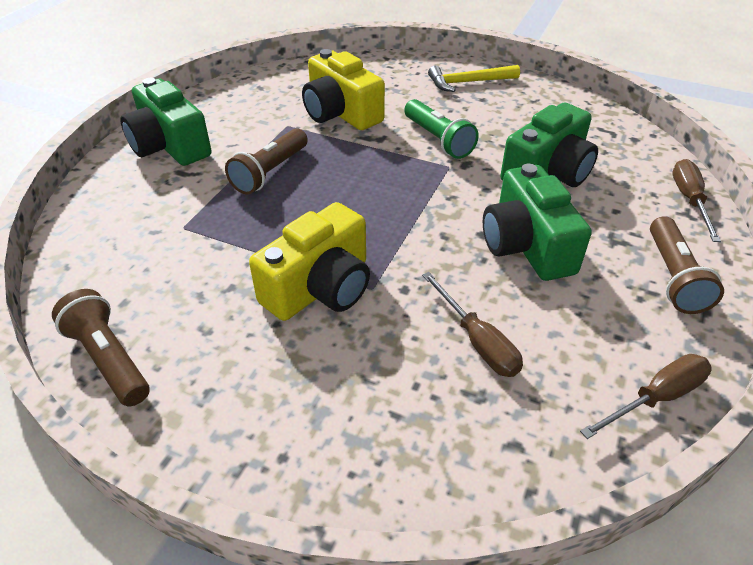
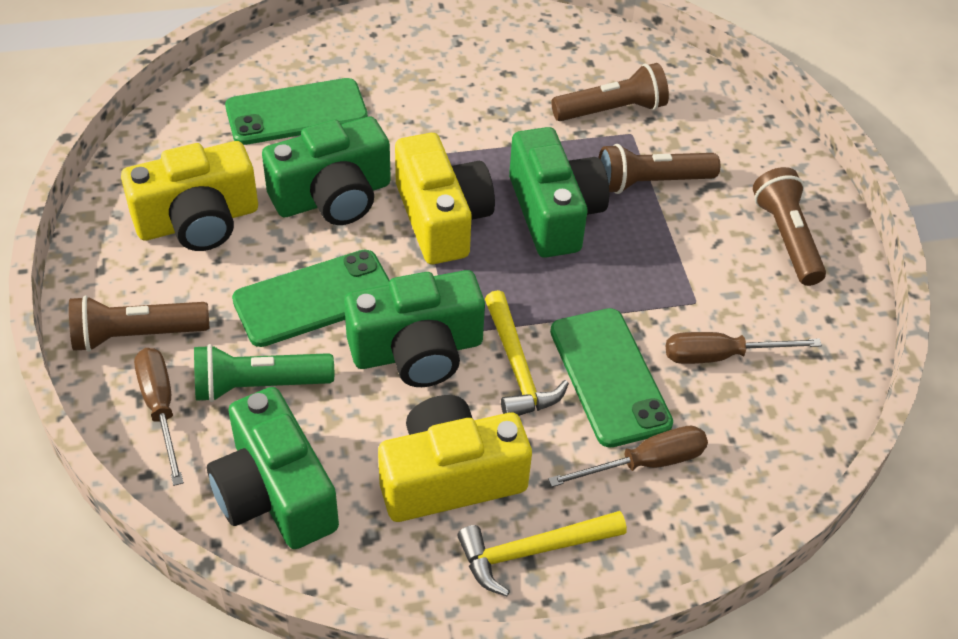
brown flashlight: 3 -> 4
green camera: 3 -> 4
green phone: 0 -> 3
yellow camera: 2 -> 3
yellow hammer: 1 -> 2

